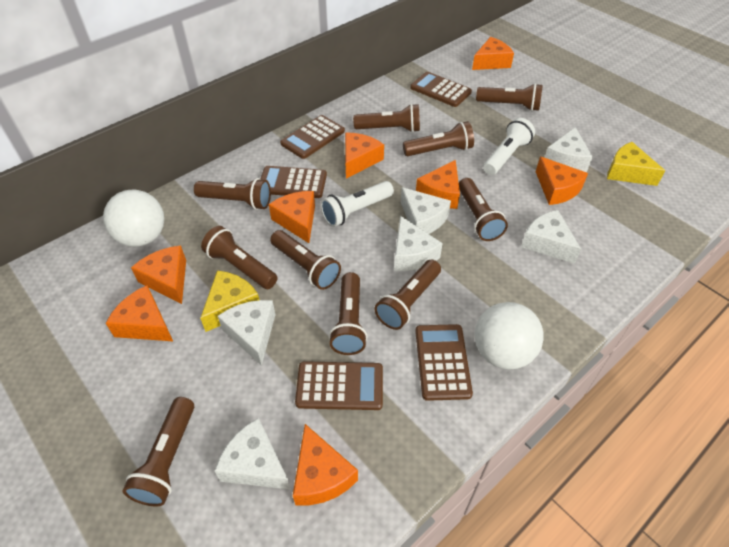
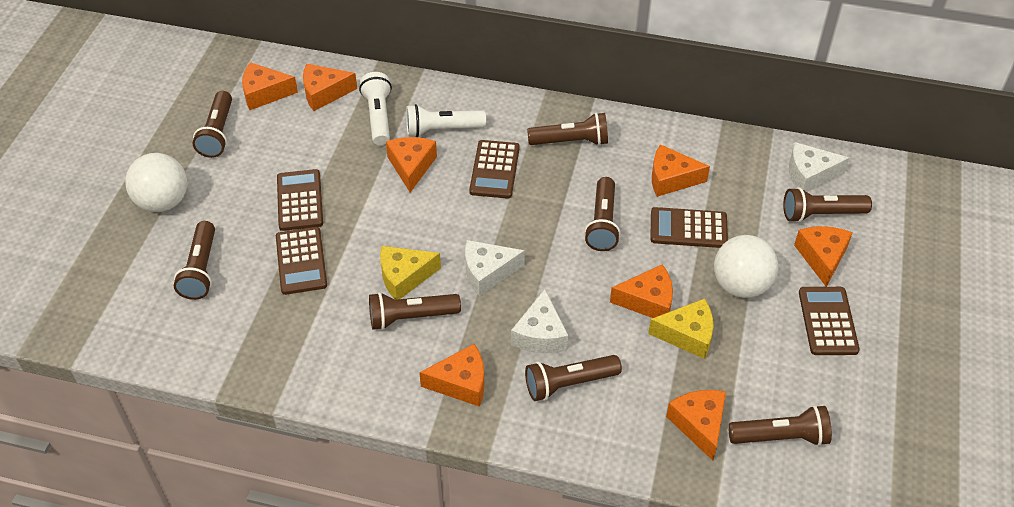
brown flashlight: 10 -> 8
white cheese: 6 -> 3

